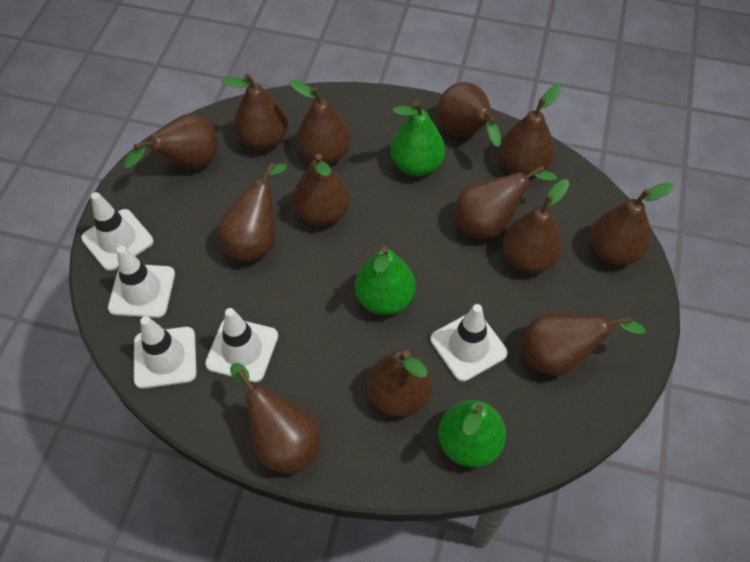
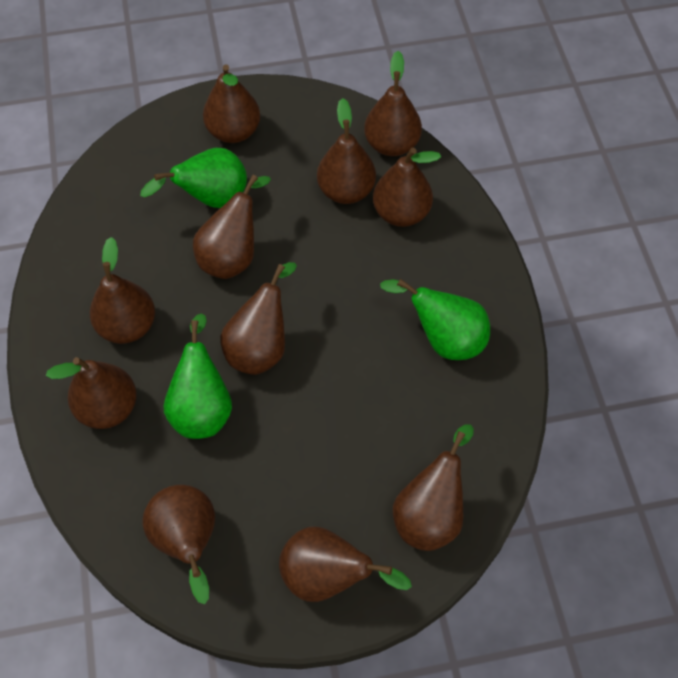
brown pear: 13 -> 11
white traffic cone: 5 -> 0

